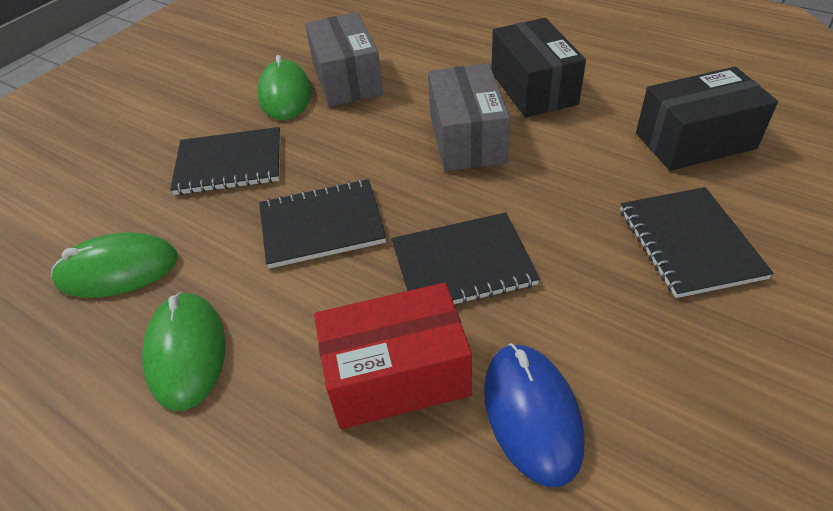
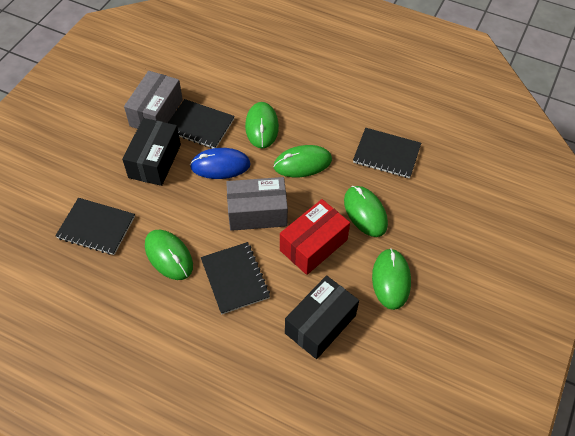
green mouse: 3 -> 5

